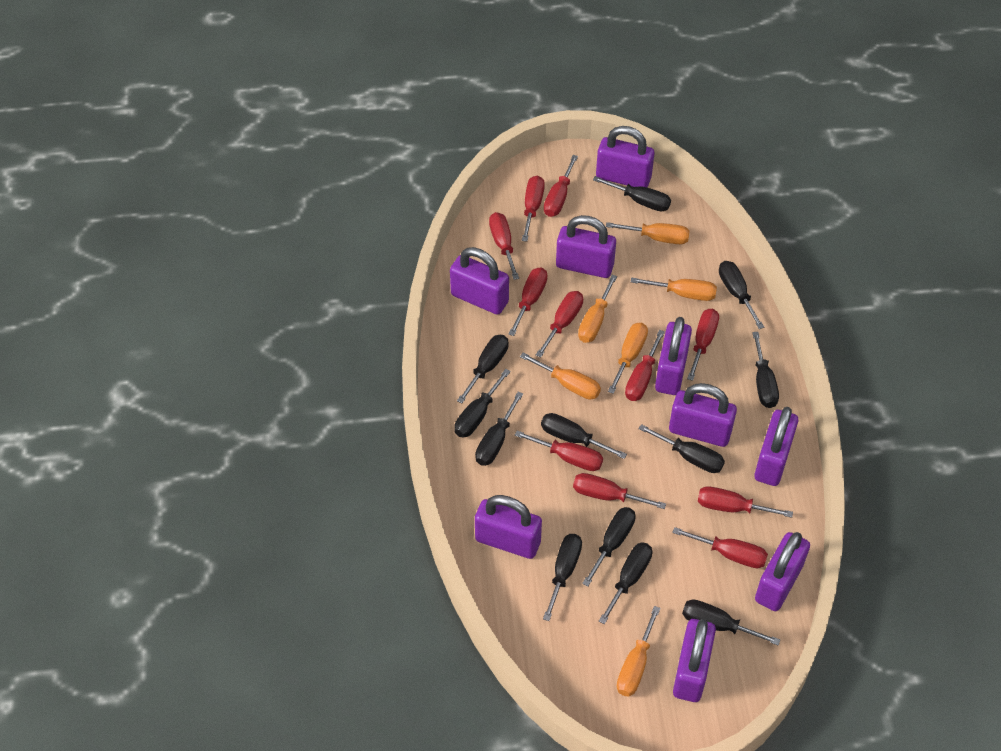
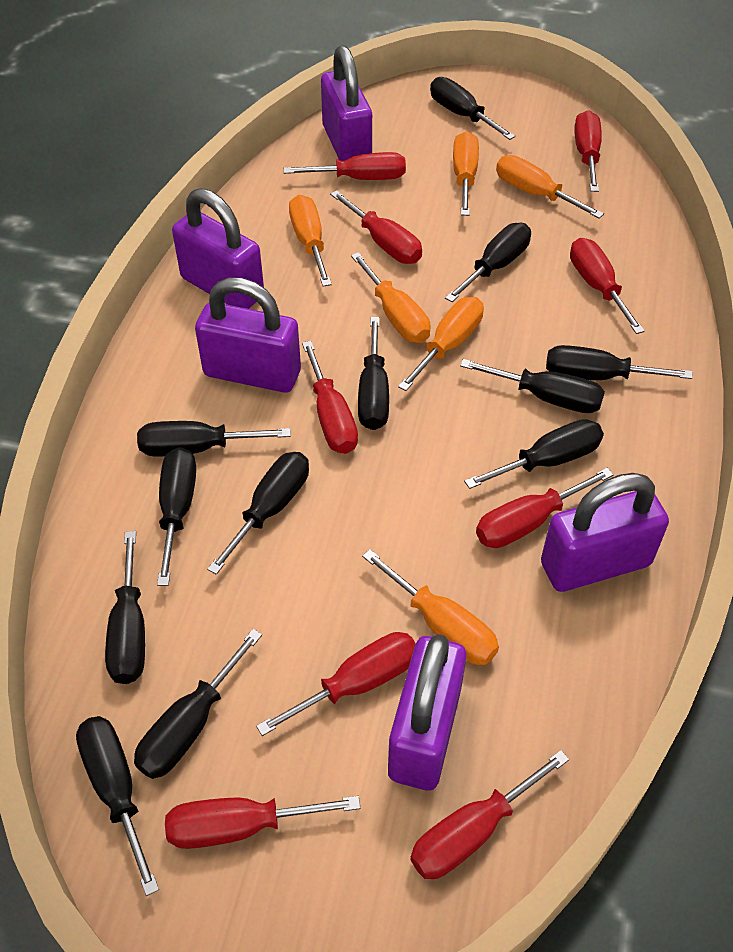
purple padlock: 9 -> 5
red screwdriver: 11 -> 9

